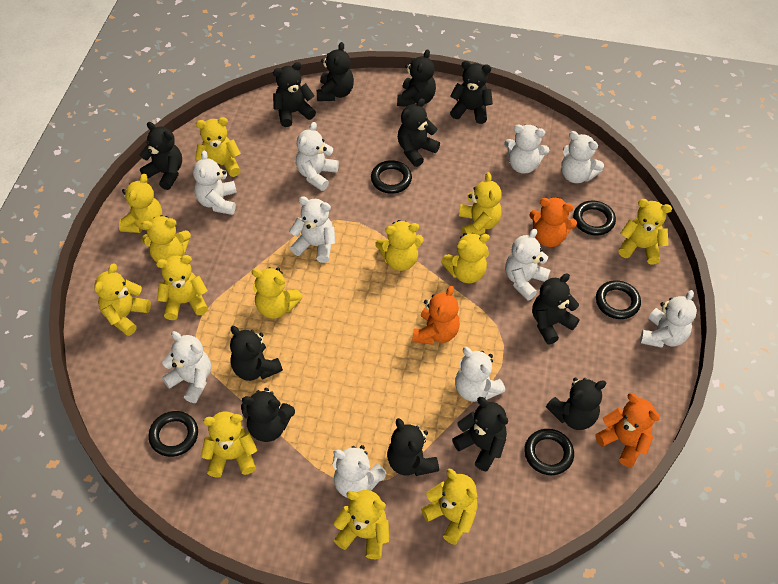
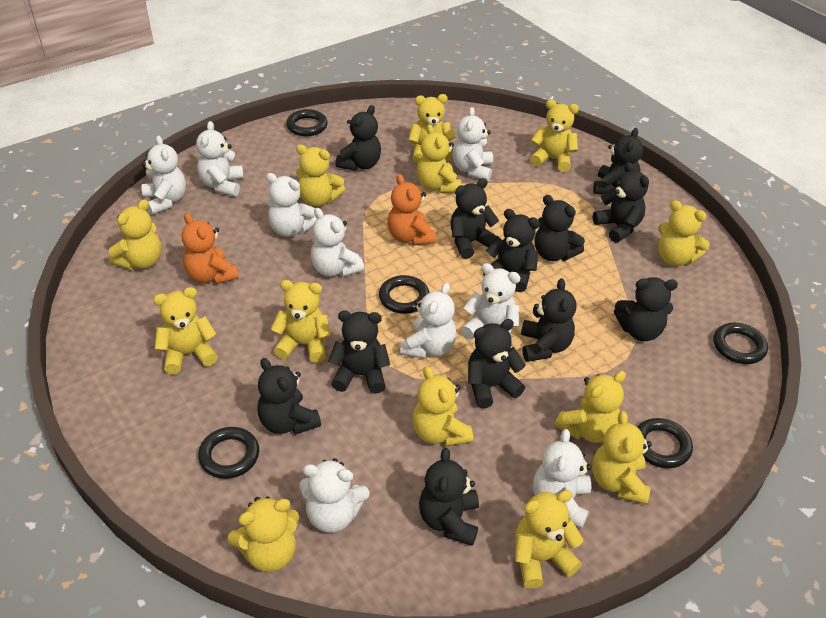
orange teddy bear: 3 -> 2
white teddy bear: 10 -> 9

